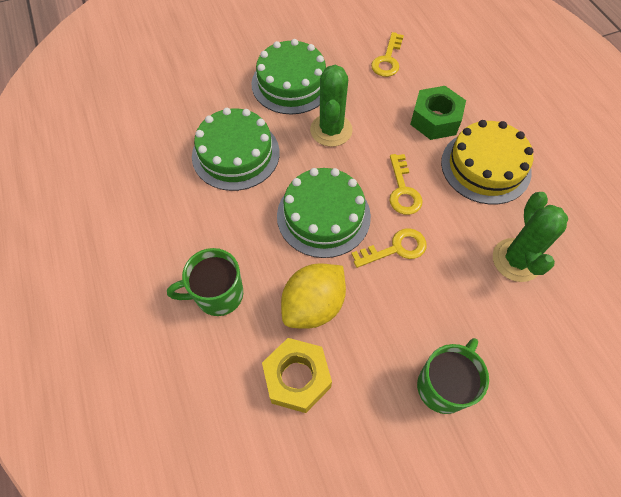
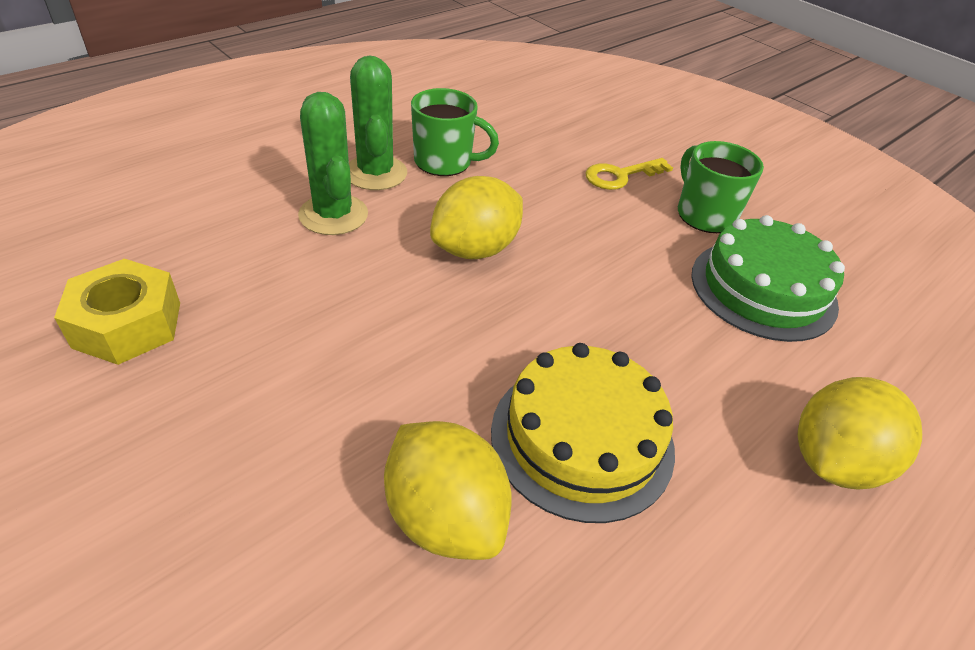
green cake: 3 -> 1
green nut: 1 -> 0
yellow key: 3 -> 1
yellow lemon: 1 -> 3

